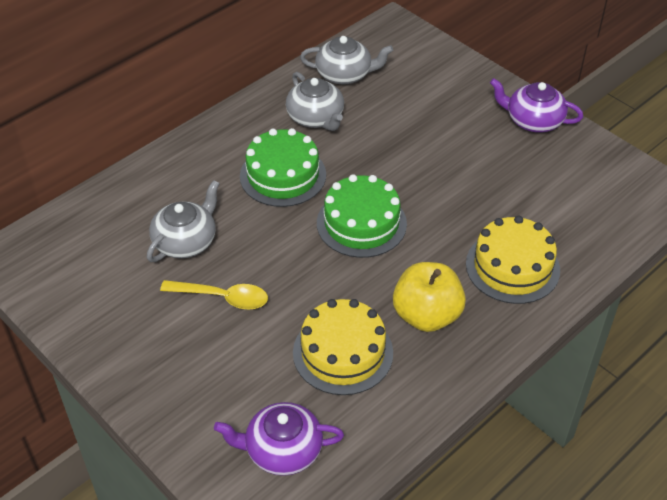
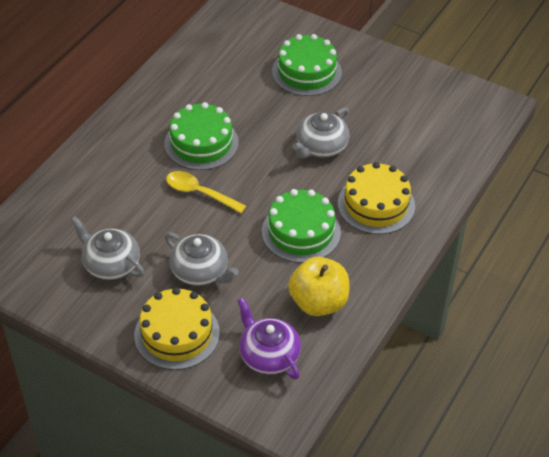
green cake: 2 -> 3
purple teapot: 2 -> 1

